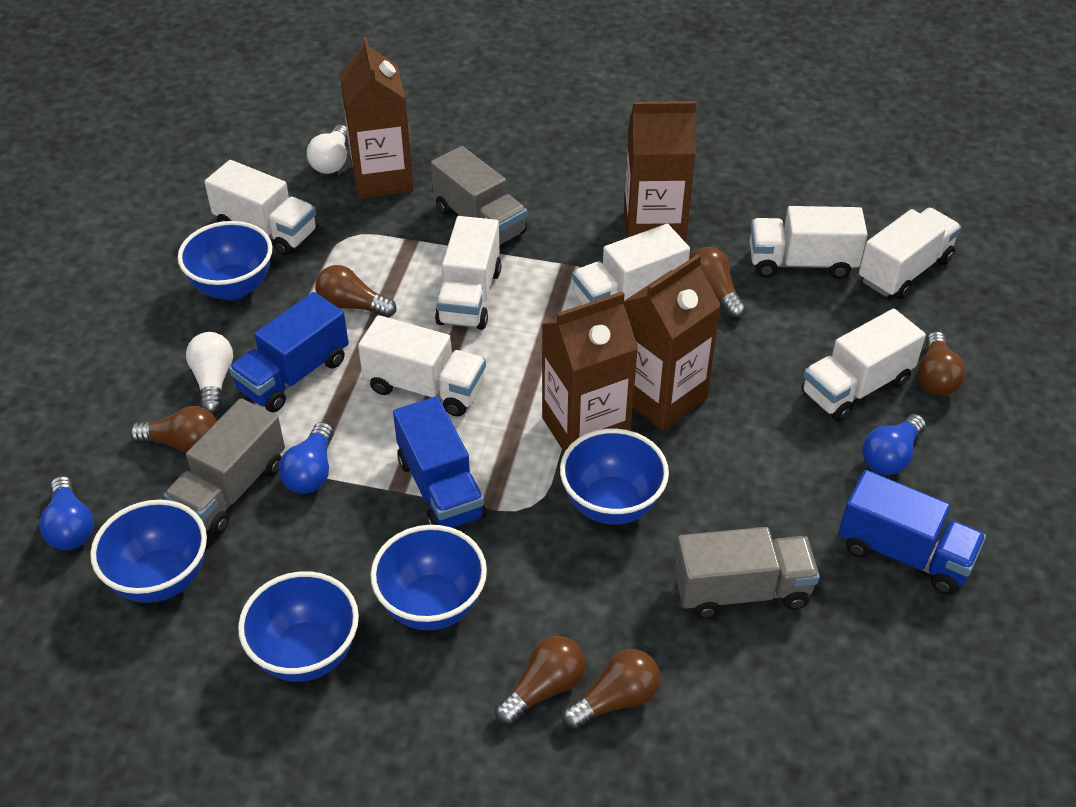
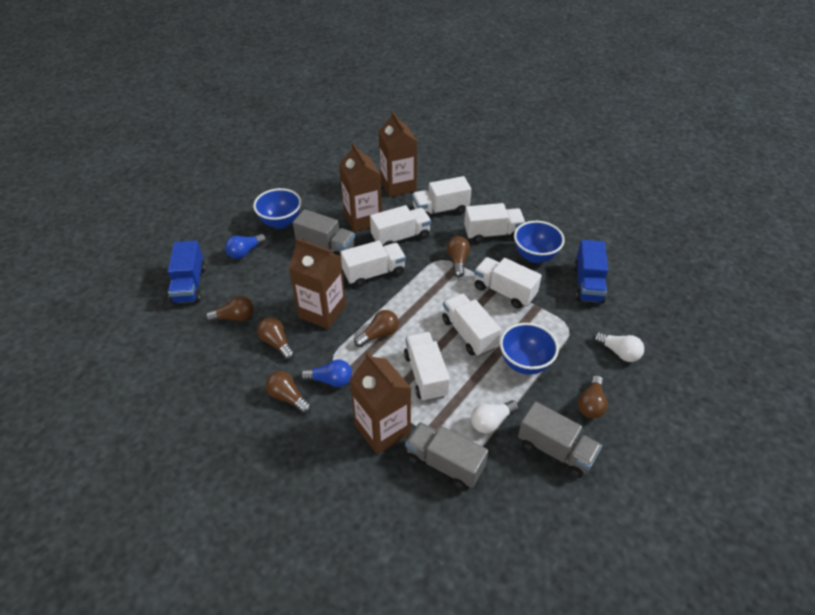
blue bowl: 5 -> 3
blue light bulb: 3 -> 2
blue truck: 3 -> 2

